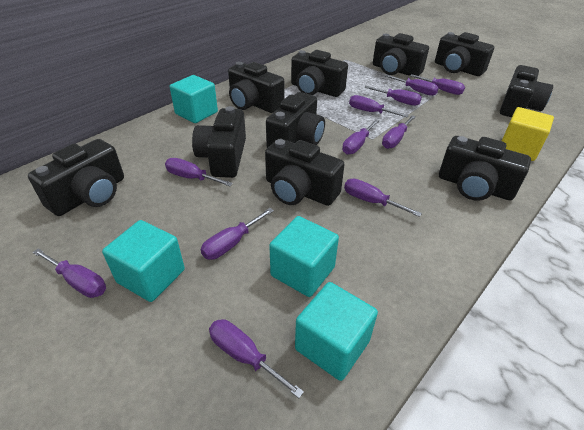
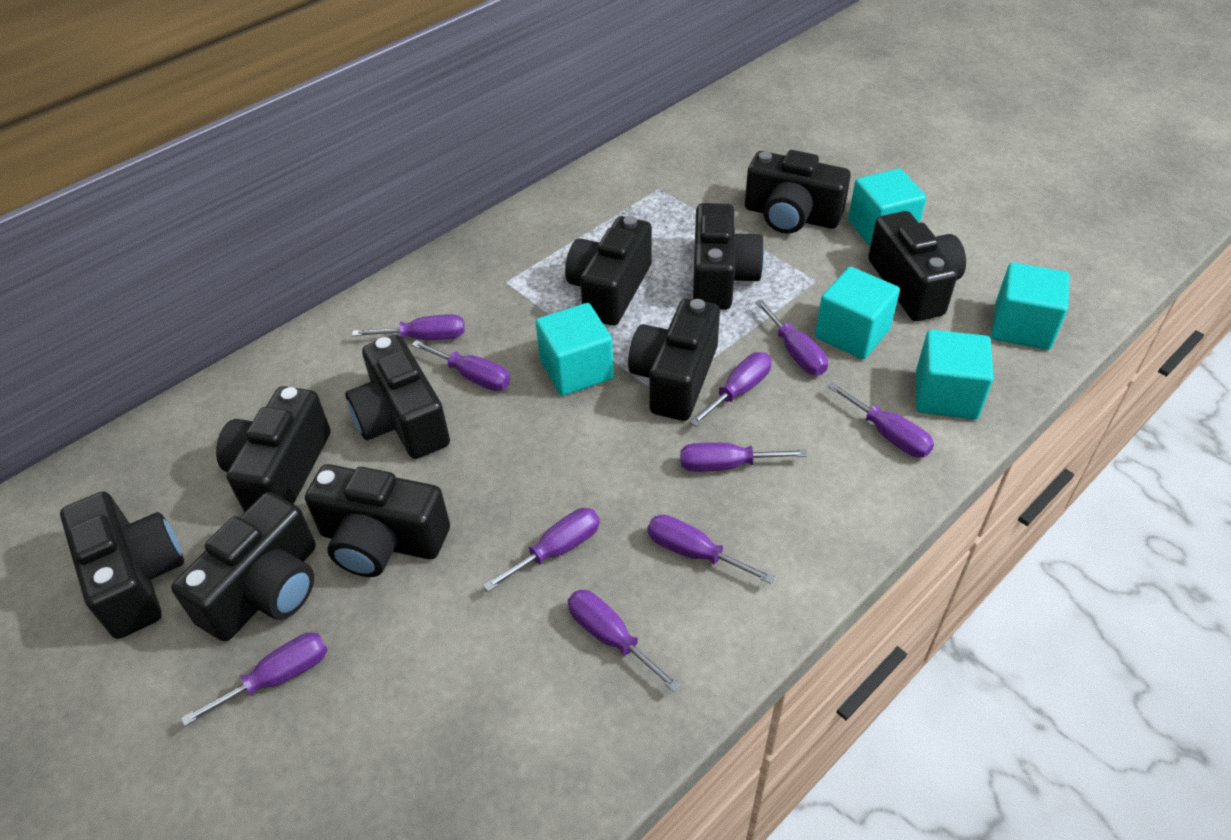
purple screwdriver: 11 -> 10
turquoise cube: 4 -> 5
yellow cube: 1 -> 0

